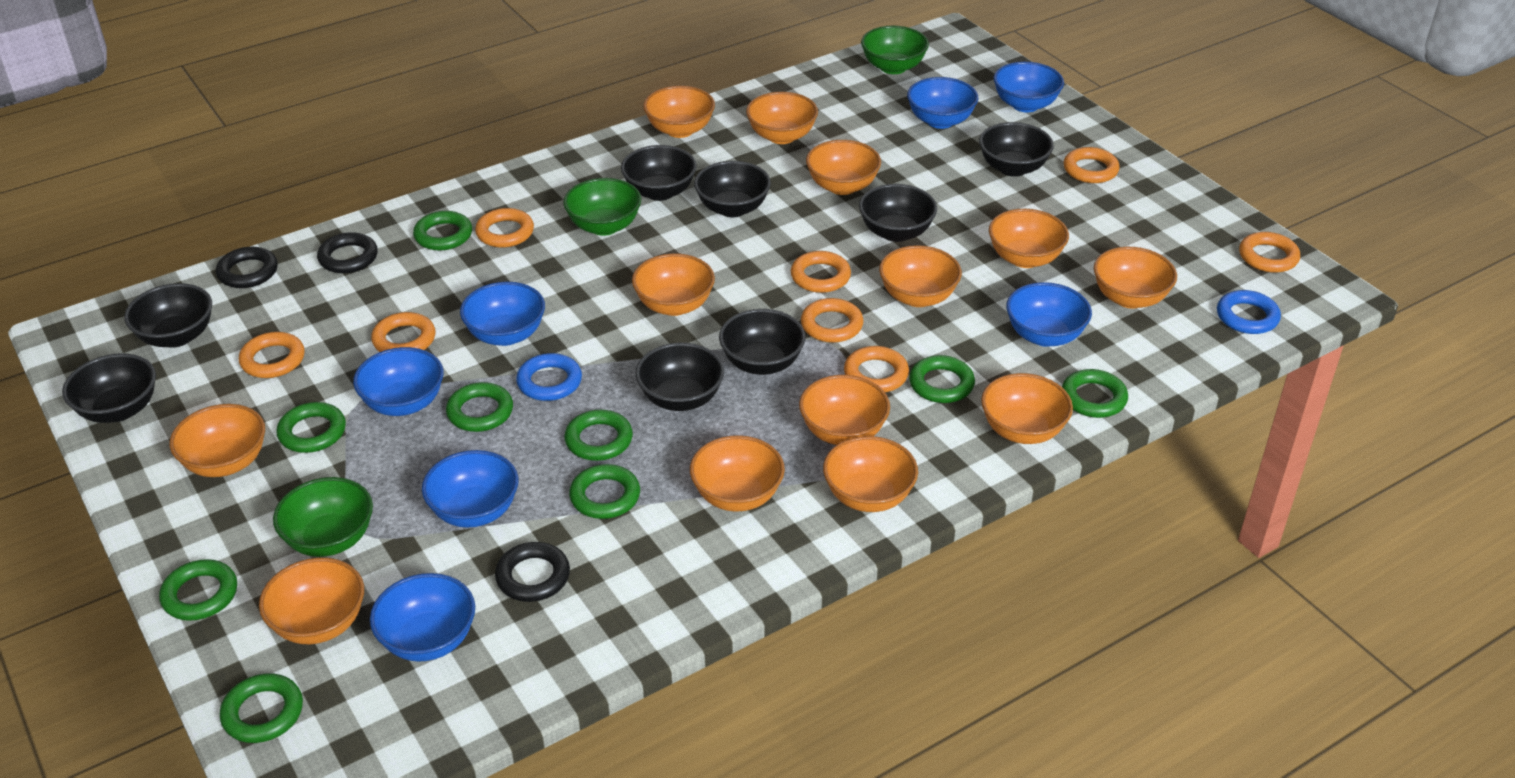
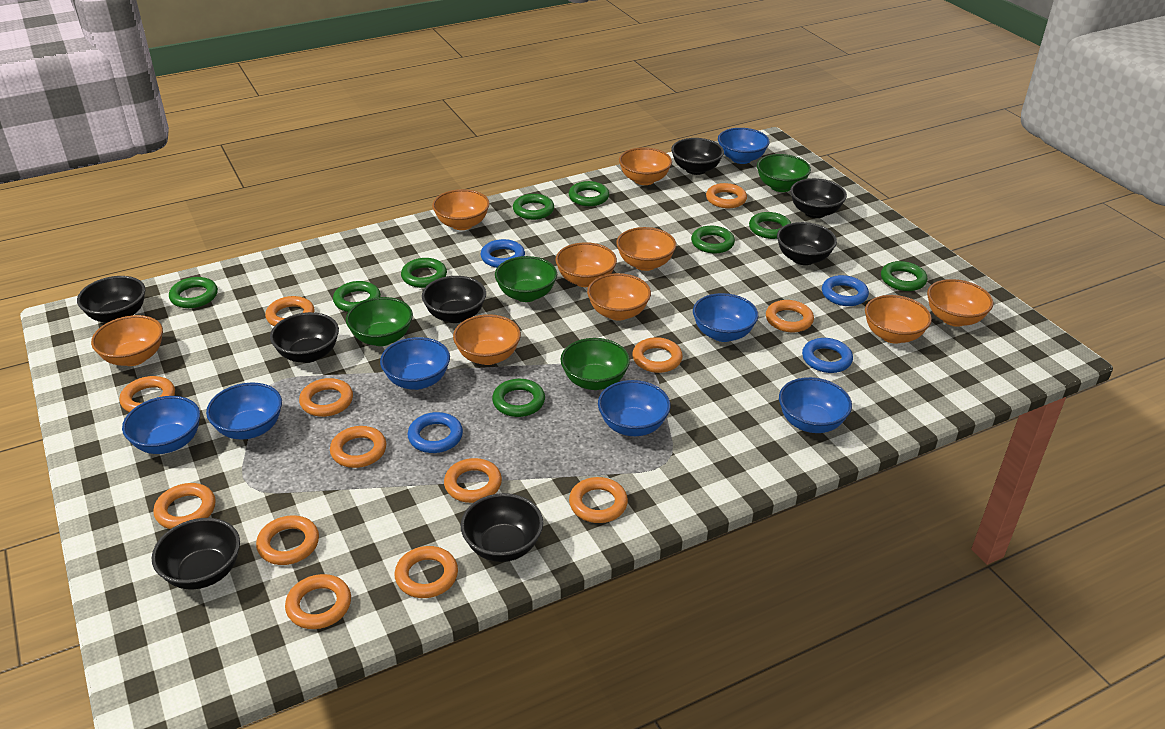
black ring: 3 -> 0
blue ring: 2 -> 4
green bowl: 3 -> 4
orange bowl: 13 -> 9
orange ring: 8 -> 13

